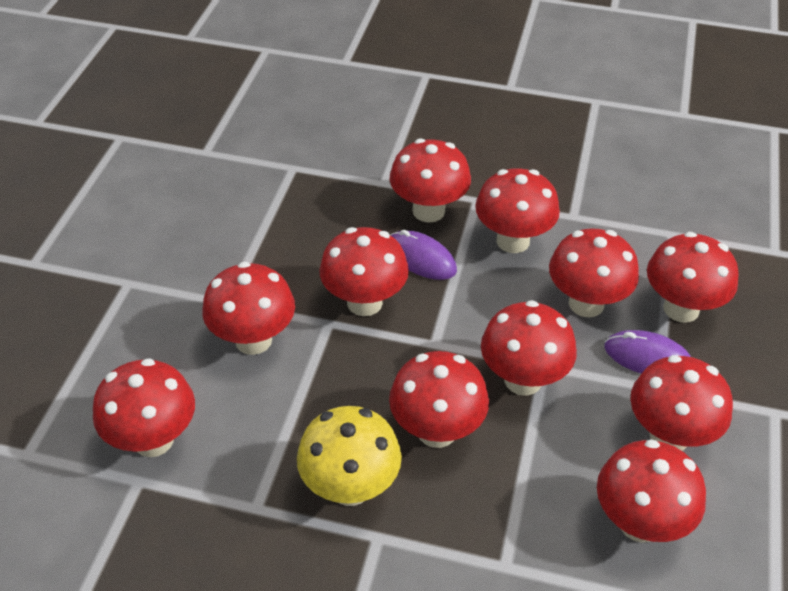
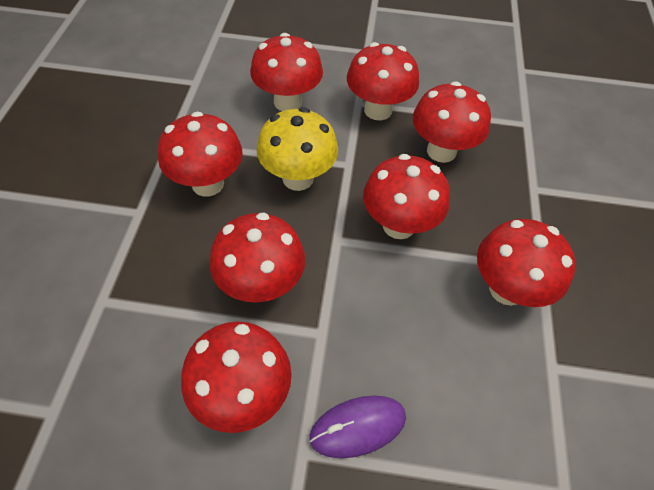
purple mouse: 2 -> 1
red mushroom: 11 -> 8

